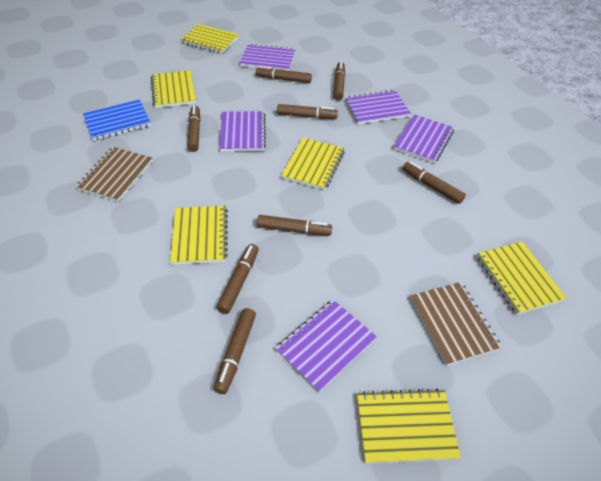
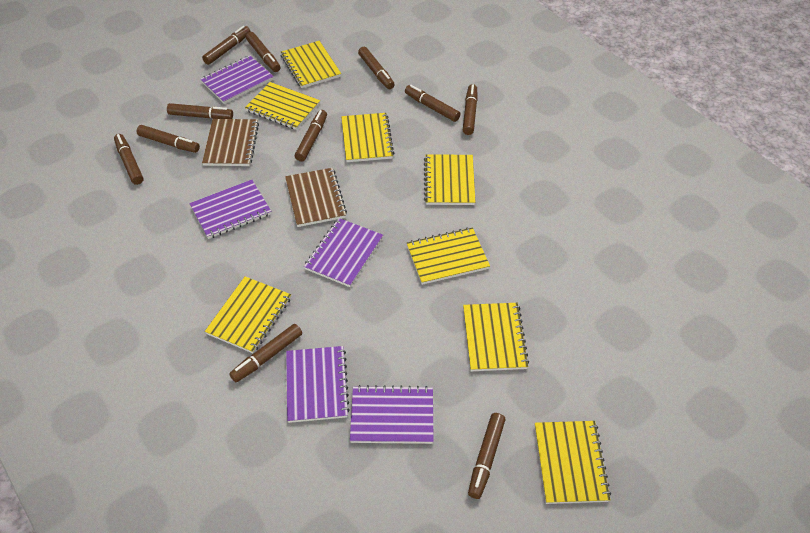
blue notebook: 1 -> 0
brown marker: 8 -> 11
yellow notebook: 6 -> 8

